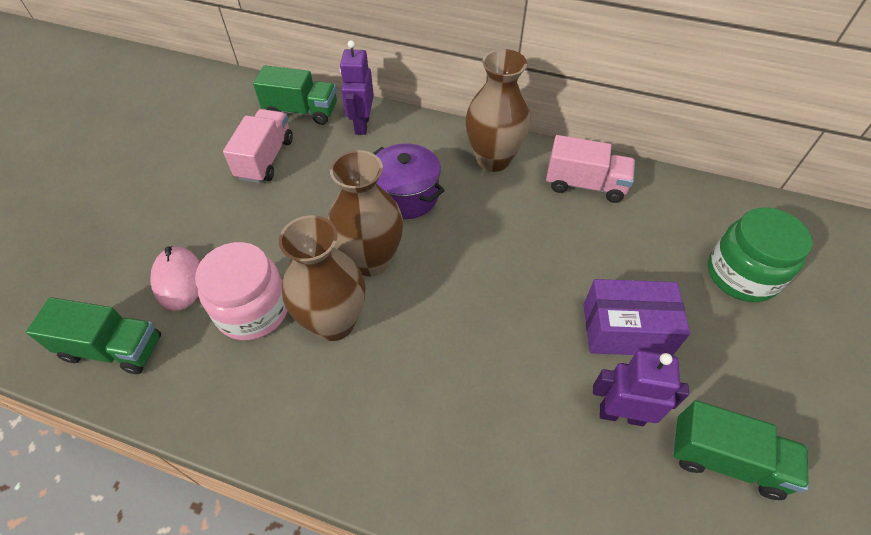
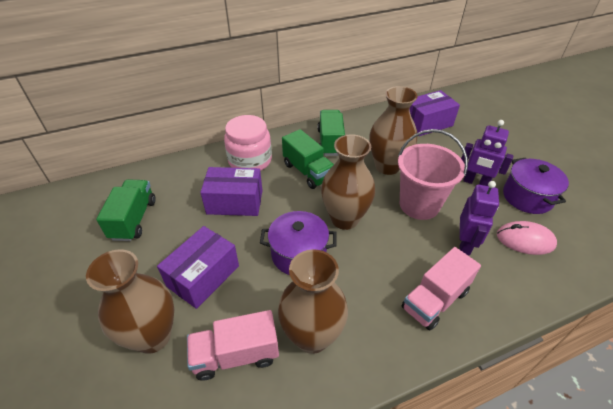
brown vase: 3 -> 4
green jar: 1 -> 0
pink bucket: 0 -> 1
purple box: 1 -> 3
purple pot: 1 -> 2

